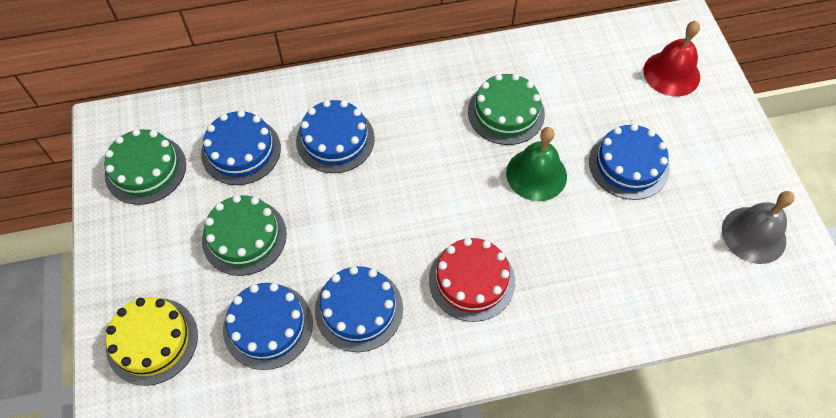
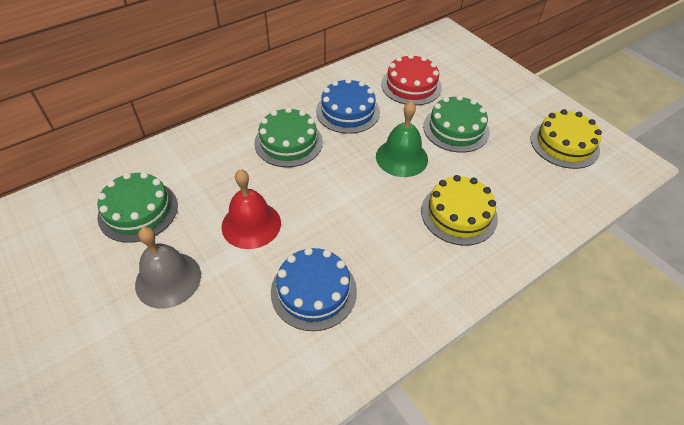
blue cake: 5 -> 2
yellow cake: 1 -> 2

